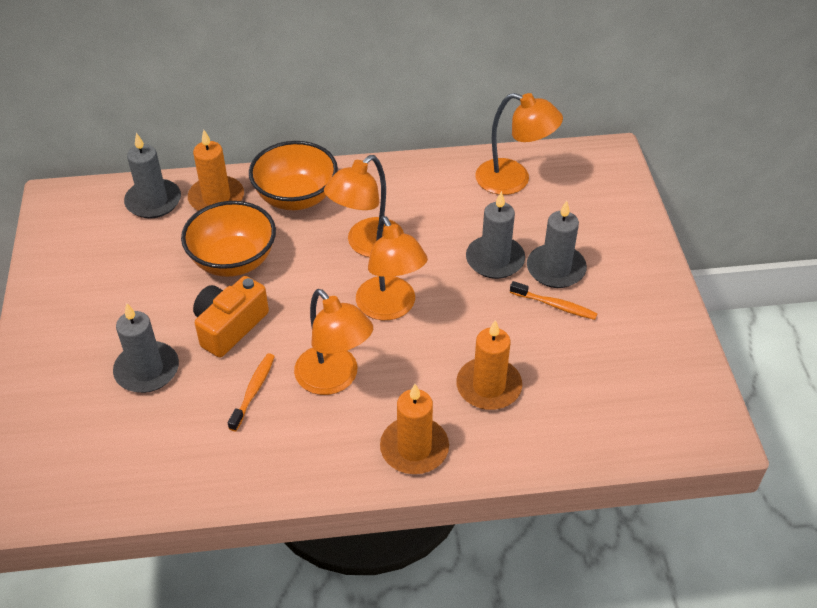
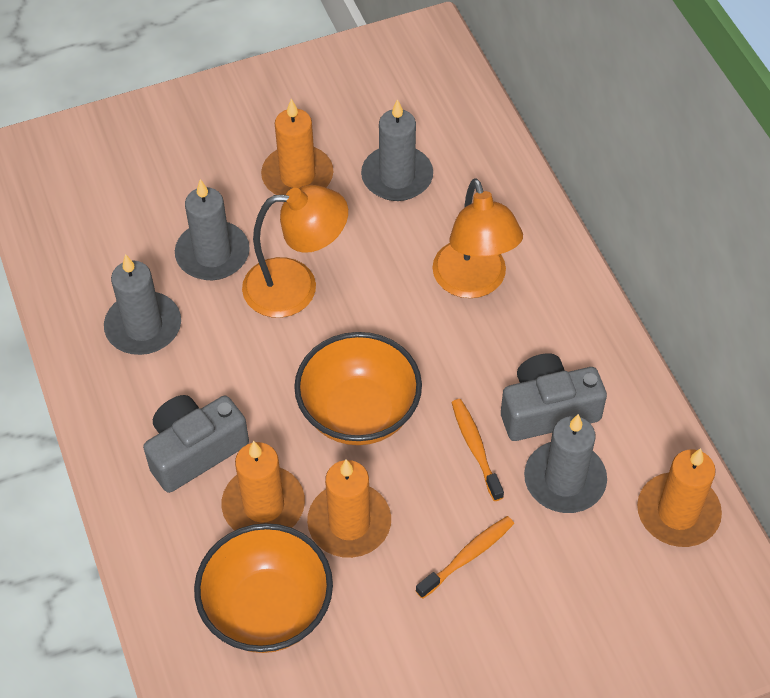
grey camera: 0 -> 2
orange camera: 1 -> 0
orange candle: 3 -> 4
orange lamp: 4 -> 2

